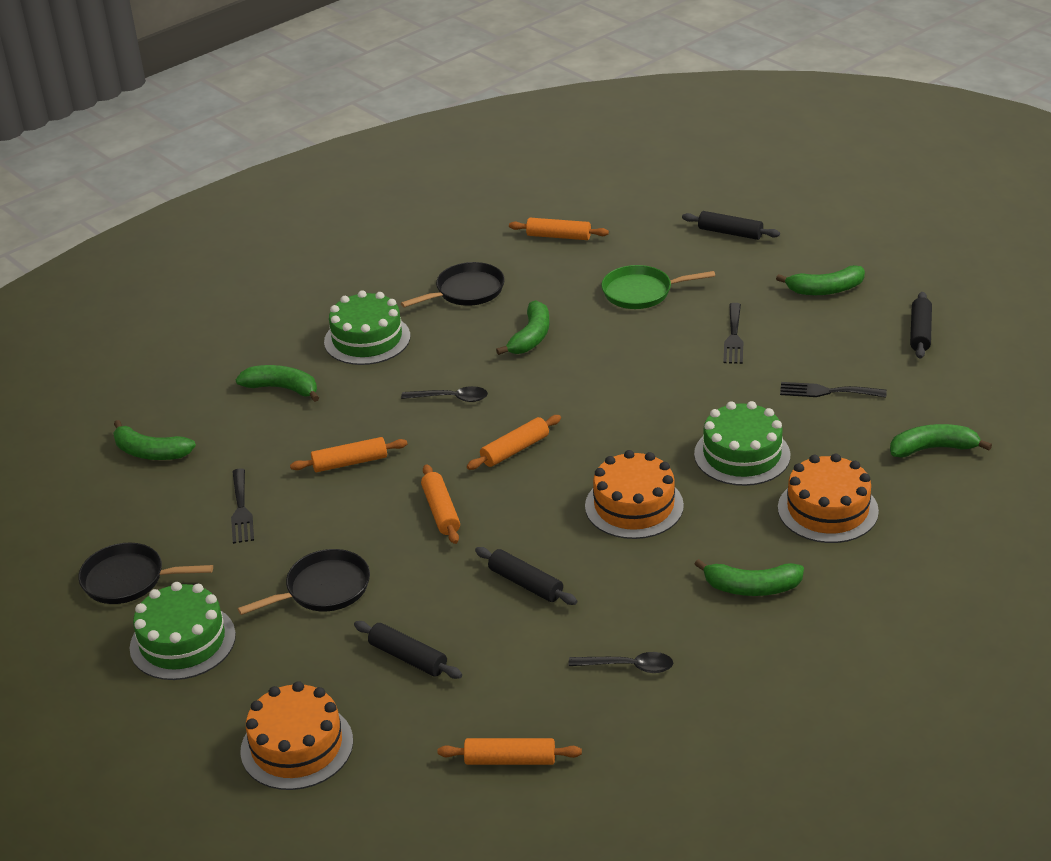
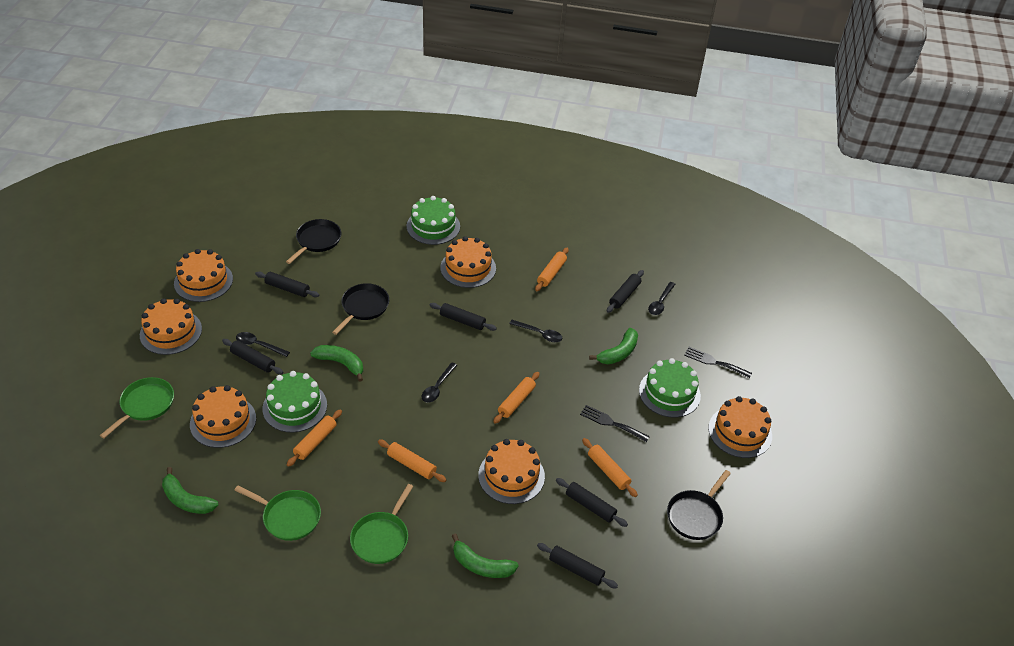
black fork: 3 -> 2
black rolling pin: 4 -> 6
black spoon: 2 -> 4
green banana: 6 -> 4
green pan: 1 -> 3
orange cake: 3 -> 6

